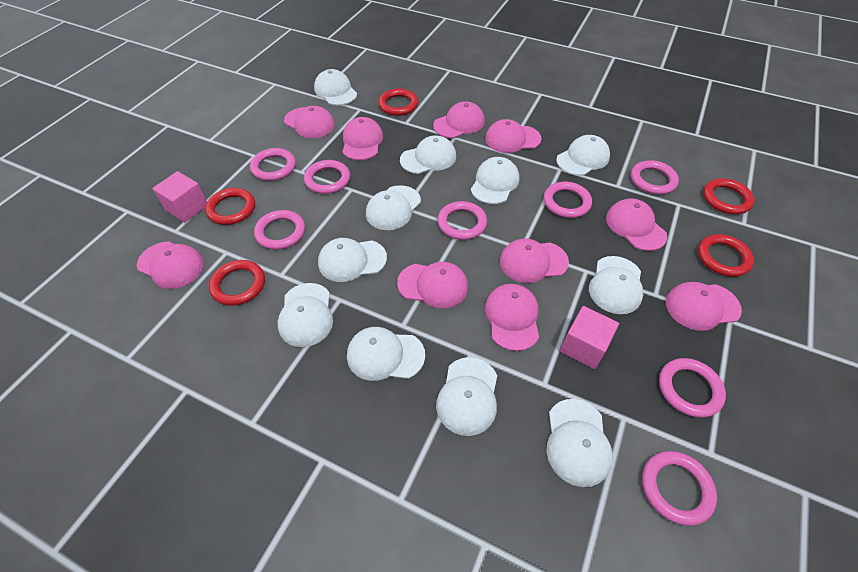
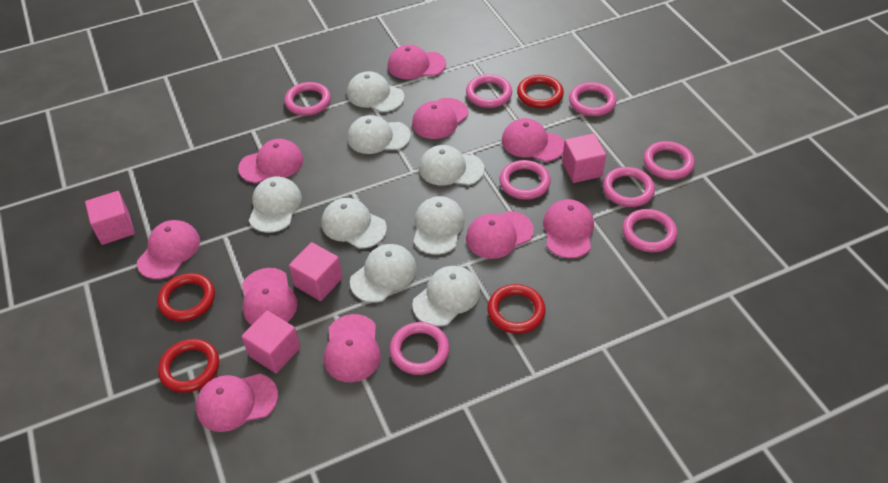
pink cube: 2 -> 4
red ring: 5 -> 4
white cap: 11 -> 8

